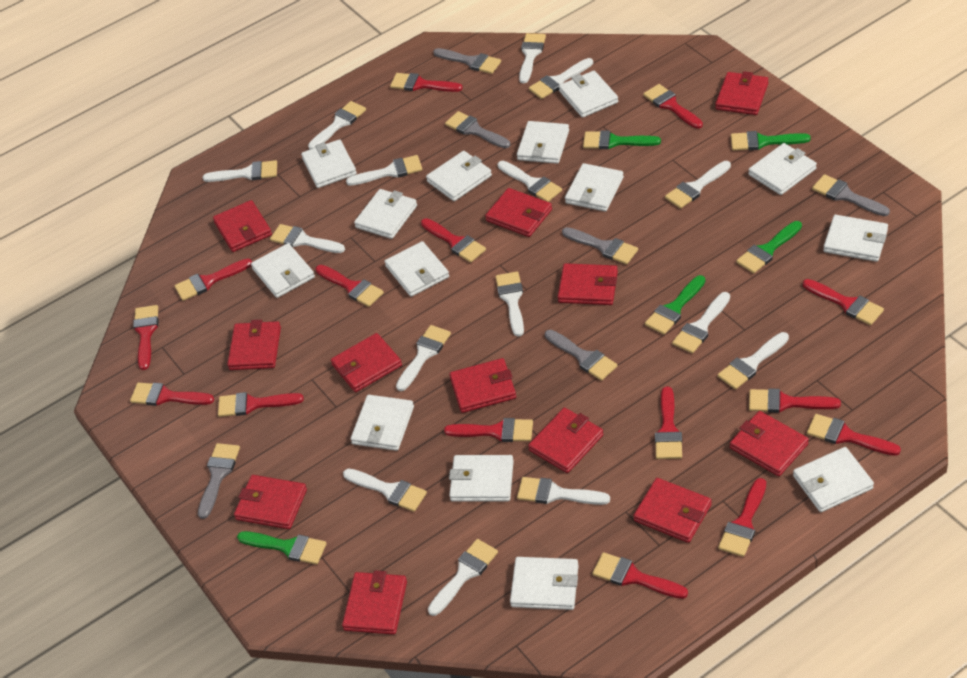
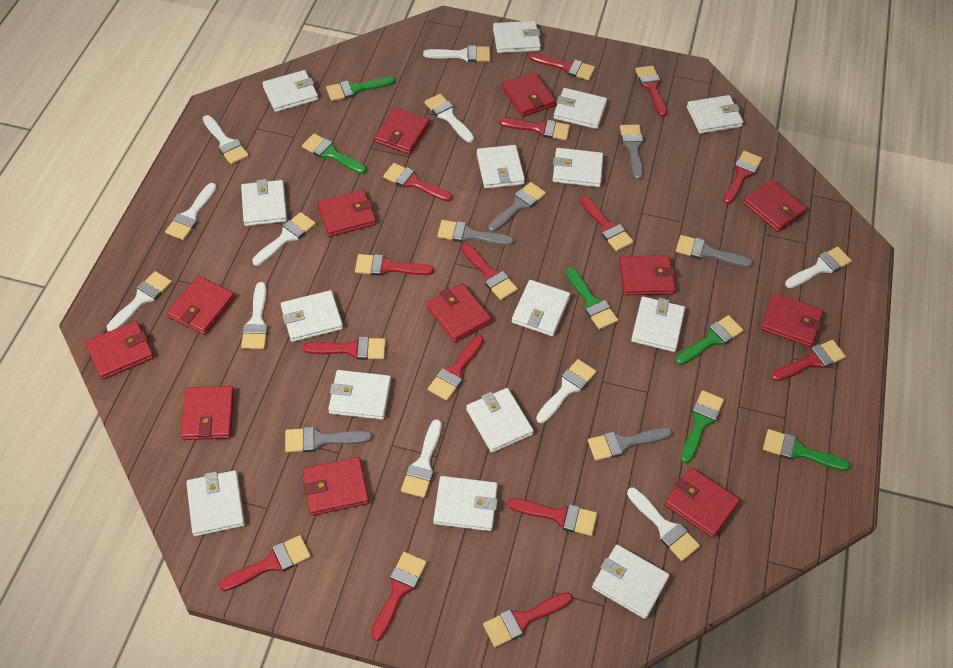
green brush: 5 -> 6
white brush: 15 -> 11
white wallet: 14 -> 15

